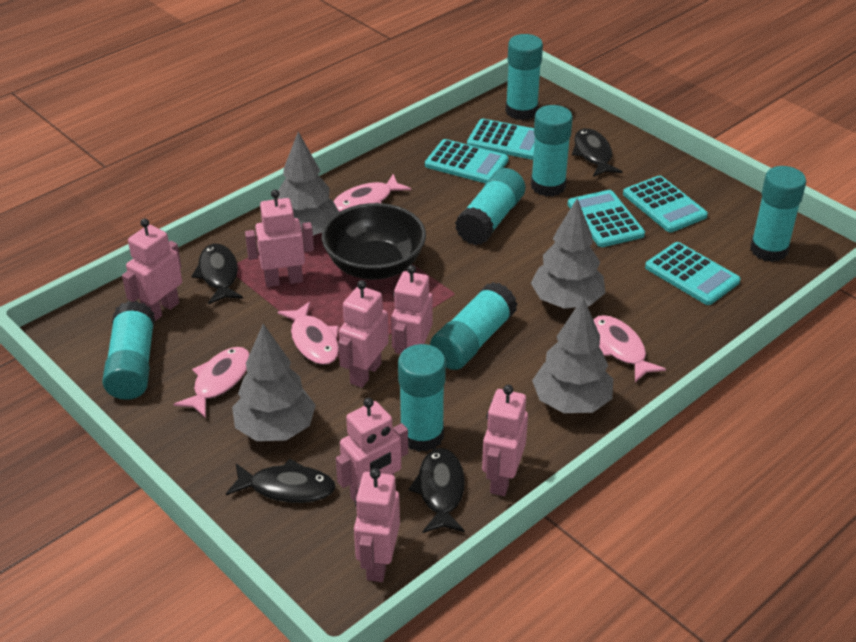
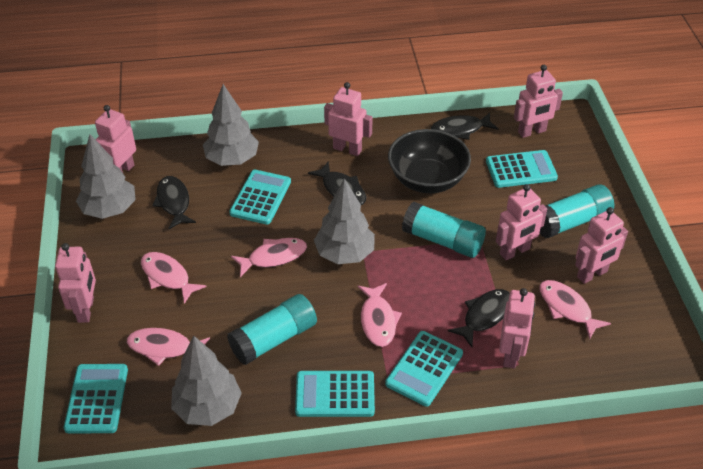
pink fish: 4 -> 5
turquoise glue stick: 7 -> 3

